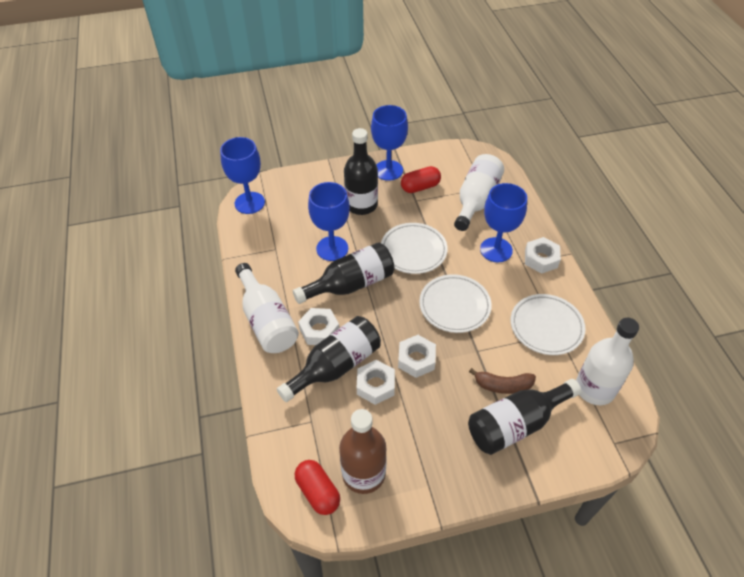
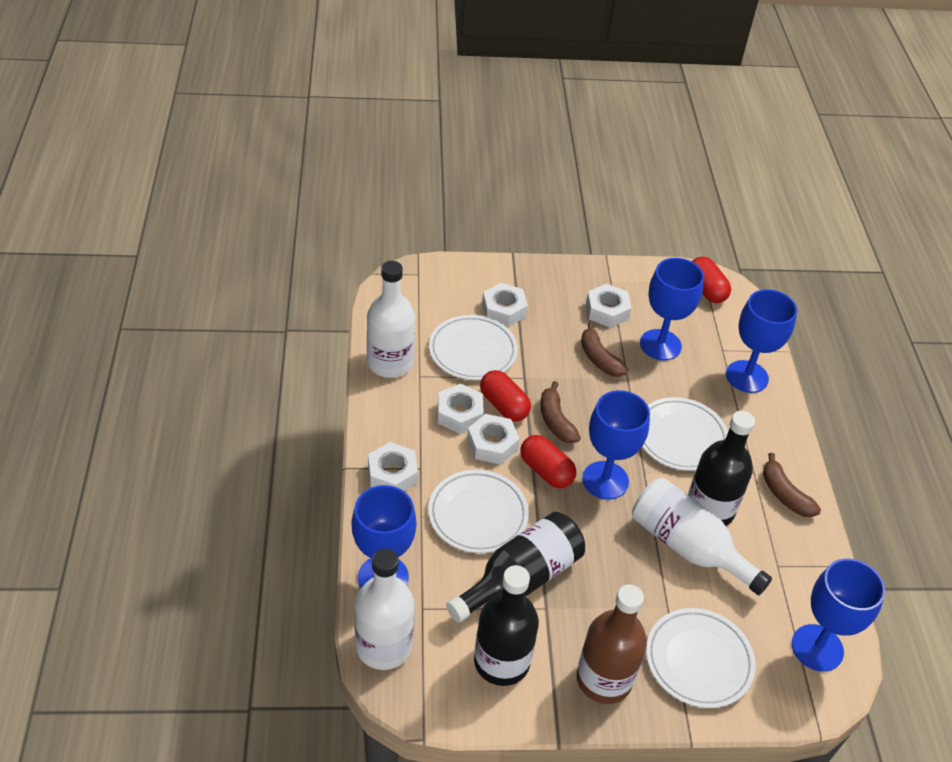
black bottle: 4 -> 3
blue goblet: 4 -> 5
brown banana: 1 -> 3
red capsule: 2 -> 3
white nut: 4 -> 5
white plate: 3 -> 4

